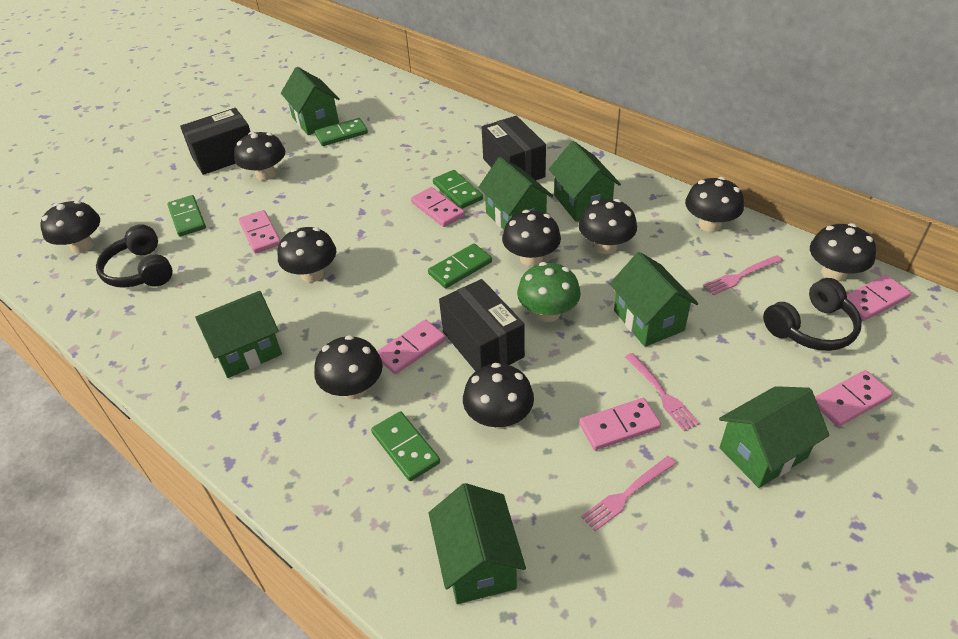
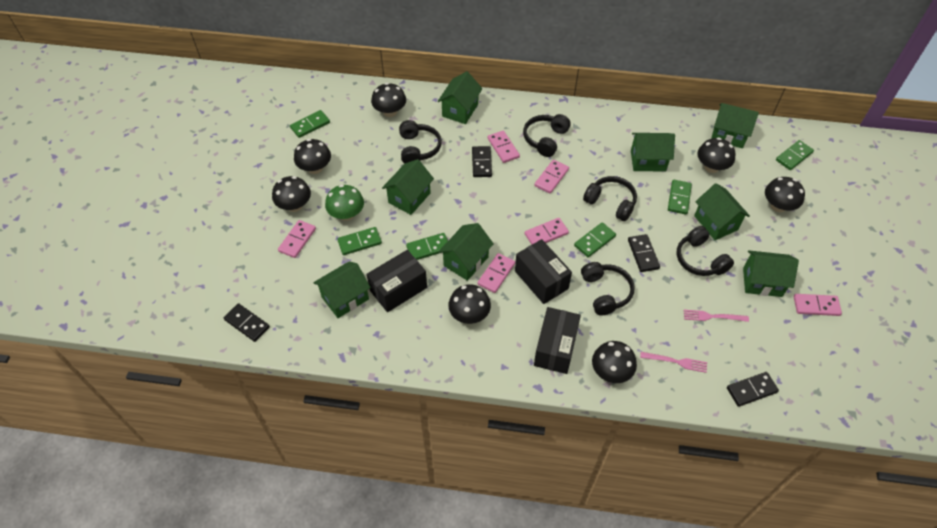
black domino: 0 -> 4
black headphones: 2 -> 5
black mushroom: 9 -> 7
green domino: 5 -> 6
green house: 7 -> 8
pink fork: 3 -> 2

